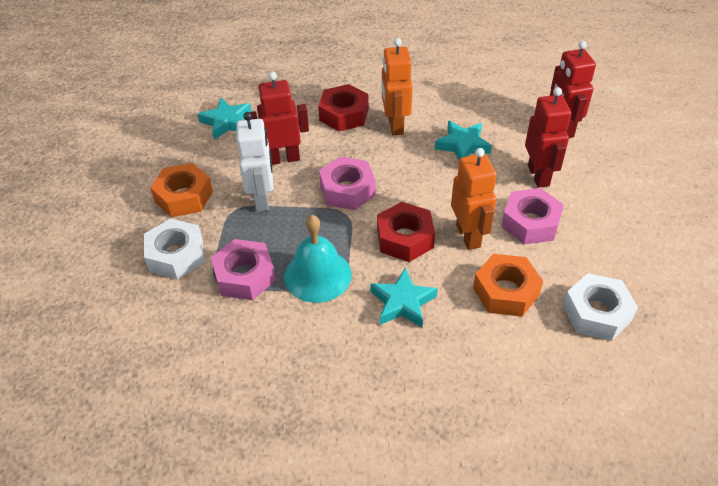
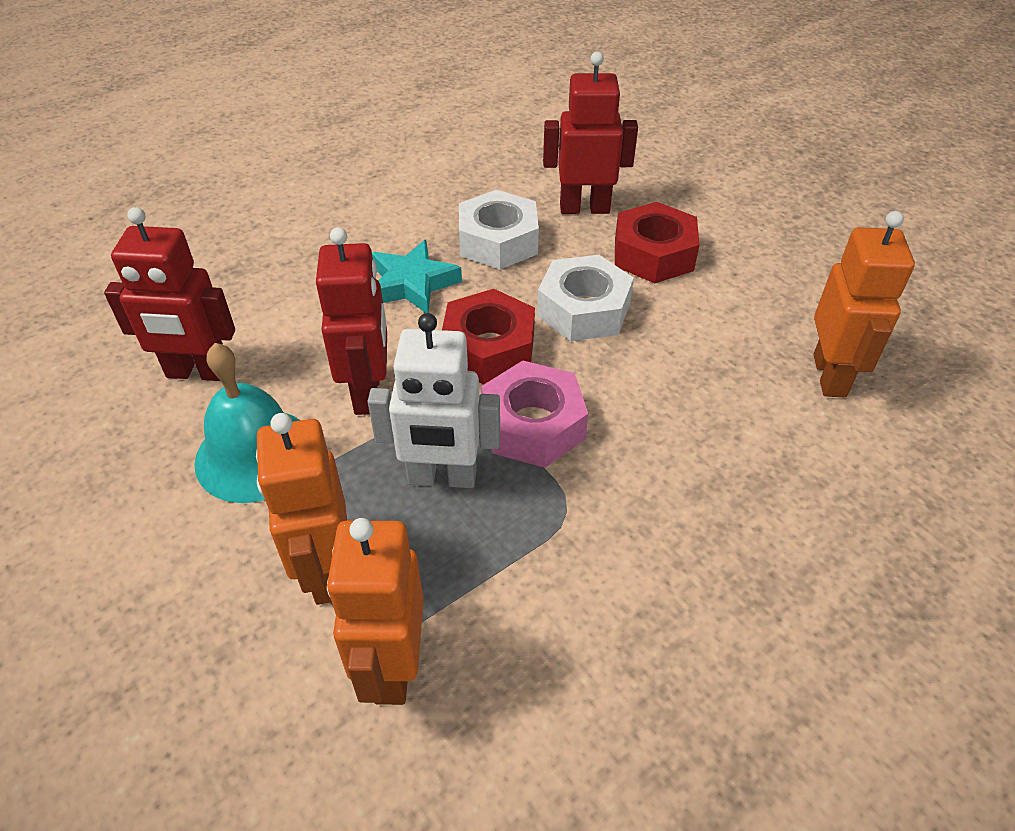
orange nut: 2 -> 0
orange robot: 2 -> 3
pink nut: 3 -> 1
turquoise star: 3 -> 1

